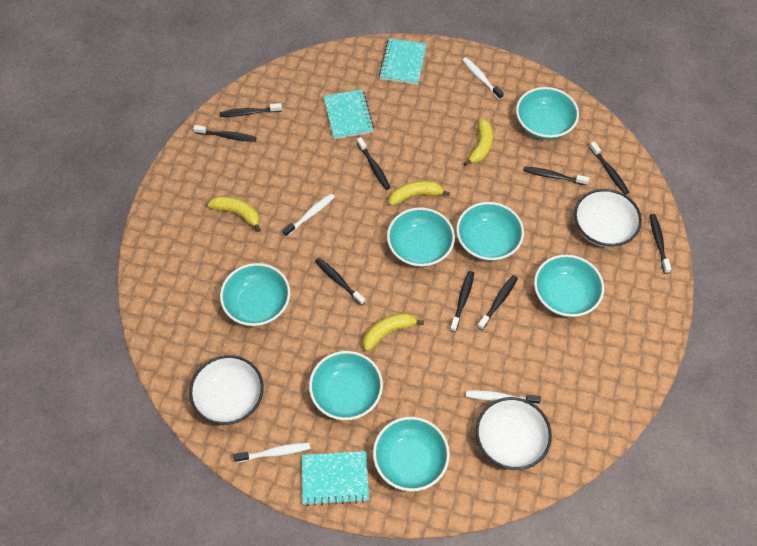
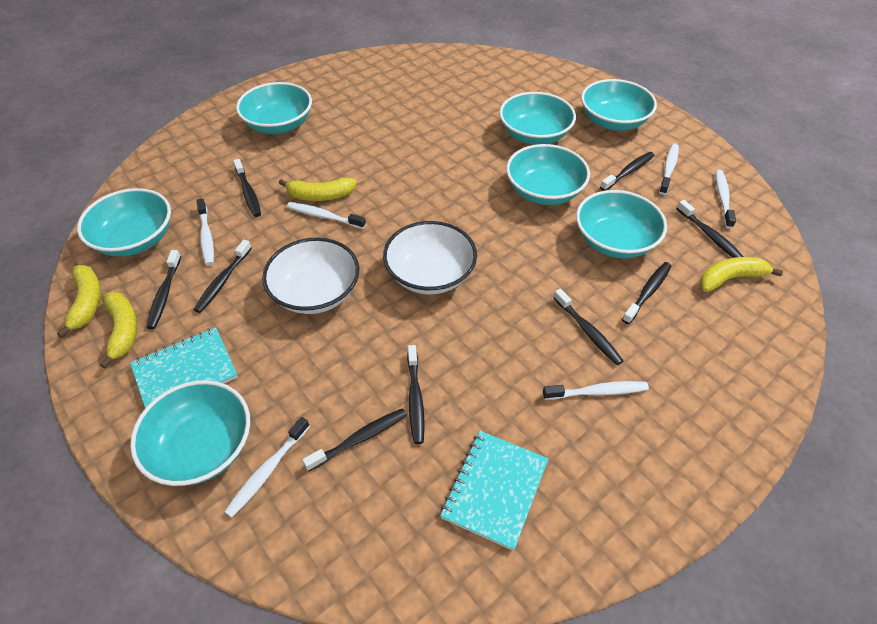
turquoise notebook: 3 -> 2
white bowl: 3 -> 2
white toothbrush: 4 -> 6

